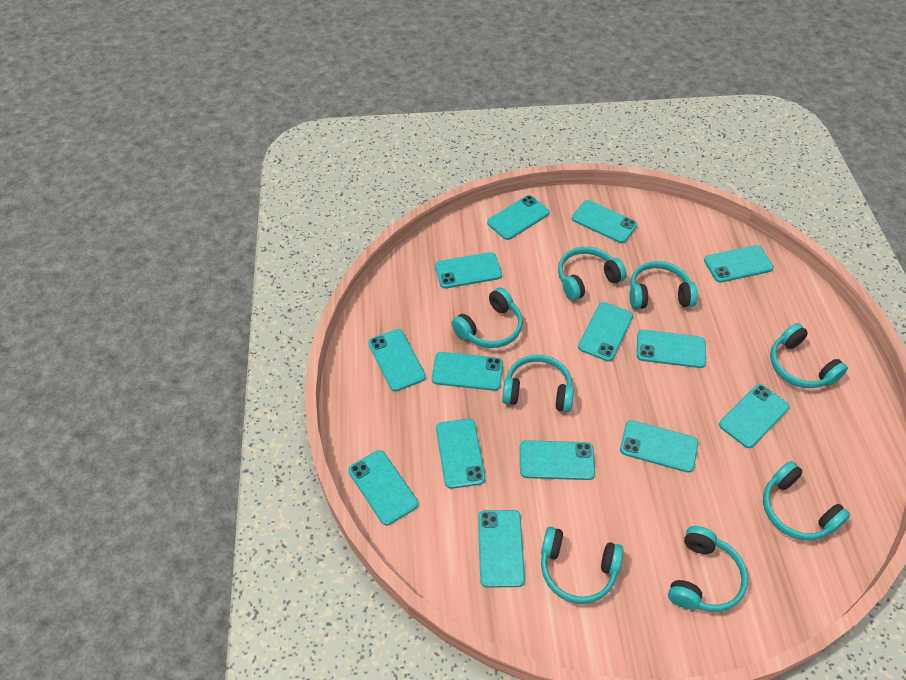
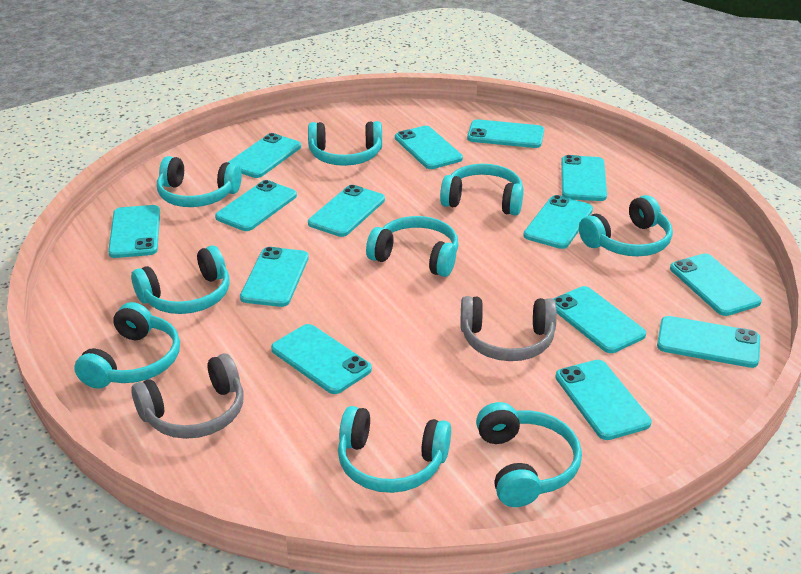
grey headphones: 0 -> 2
turquoise headphones: 8 -> 9

